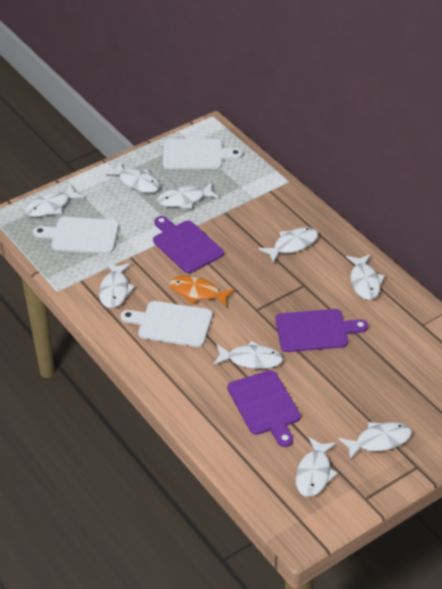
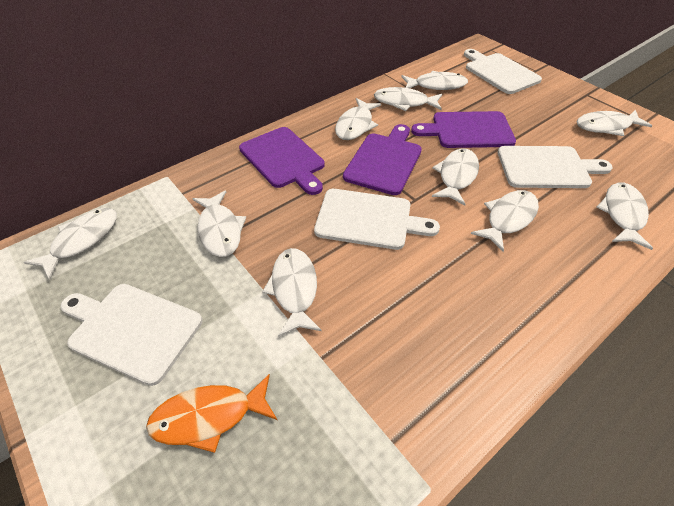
white cutting board: 3 -> 4
white fish: 9 -> 10

